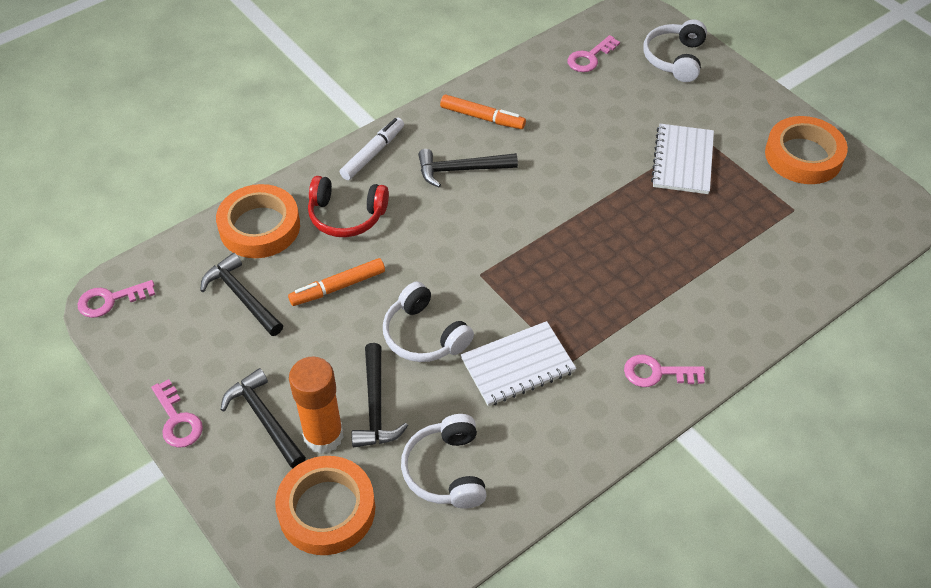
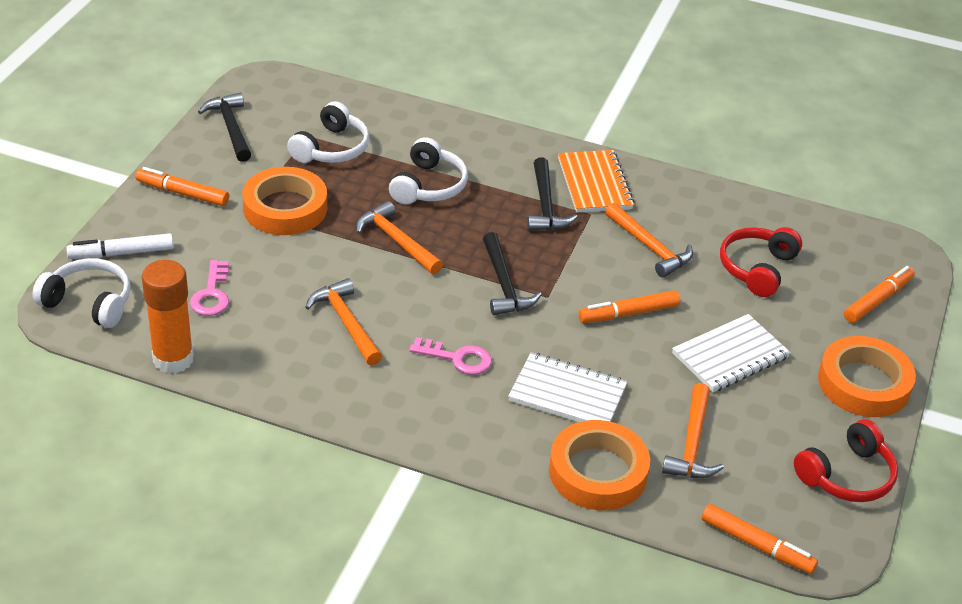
black hammer: 4 -> 3
orange hammer: 0 -> 4
orange marker: 2 -> 4
orange notebook: 0 -> 1
pink key: 4 -> 2
red headphones: 1 -> 2

